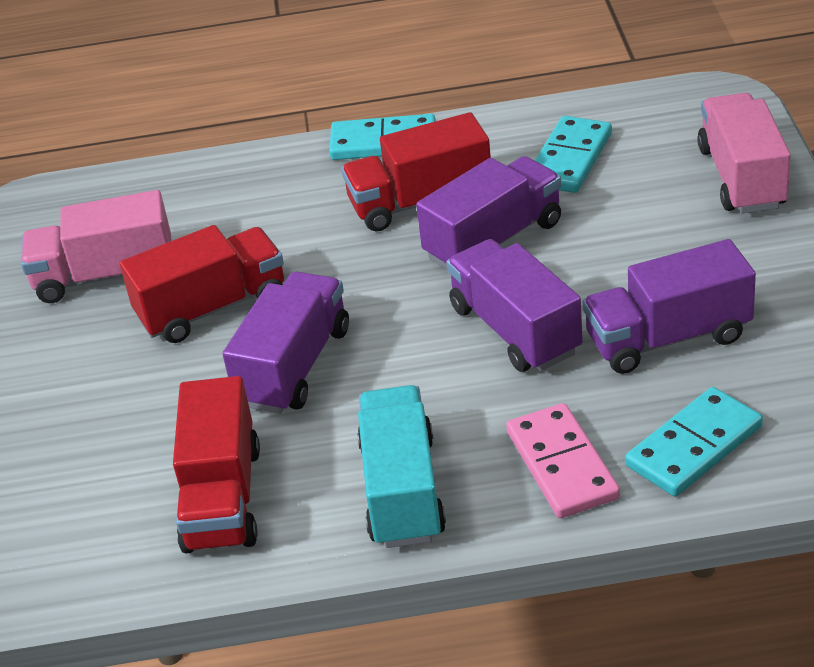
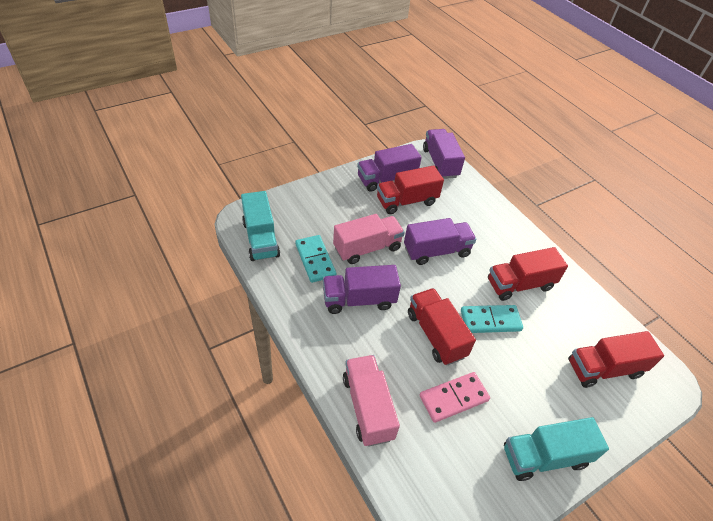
red truck: 3 -> 4
turquoise domino: 3 -> 2
turquoise truck: 1 -> 2

